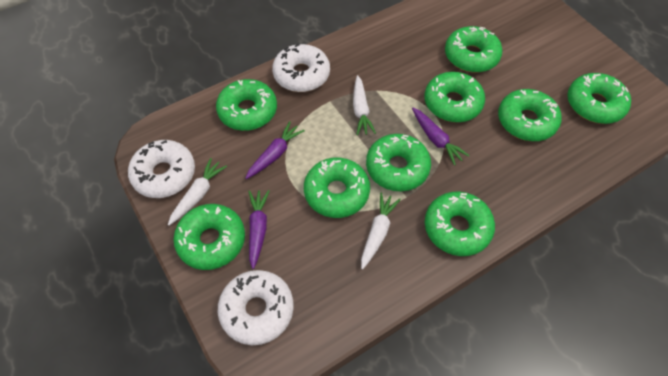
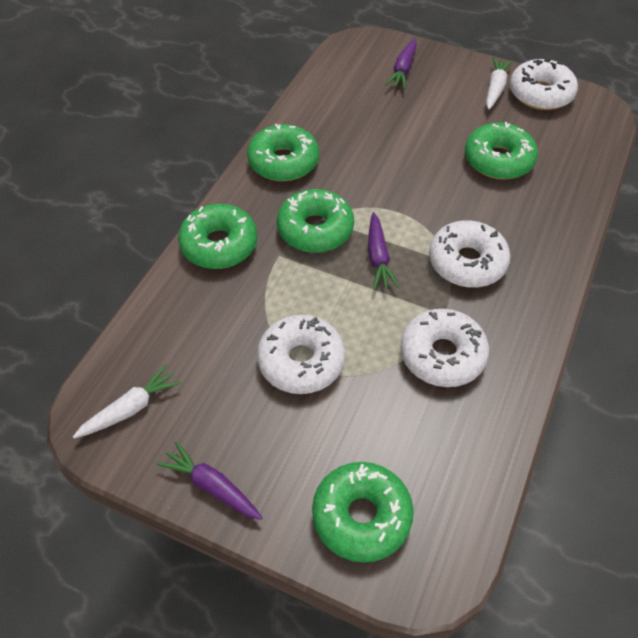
green donut: 9 -> 5
white carrot: 3 -> 2
white donut: 3 -> 4

